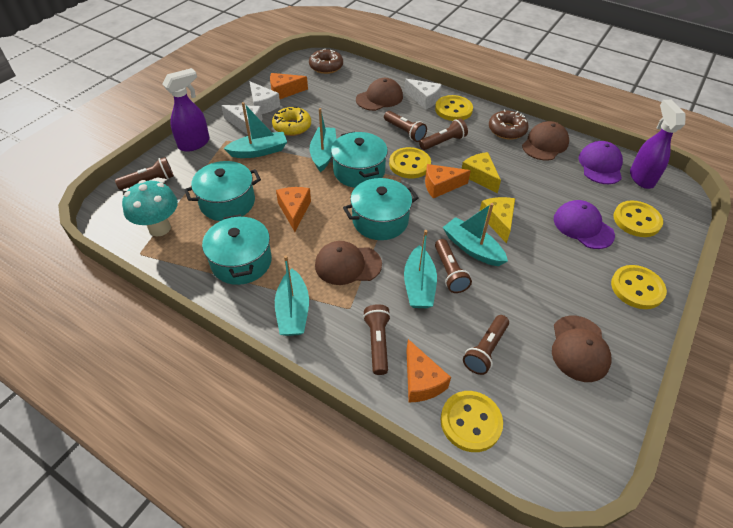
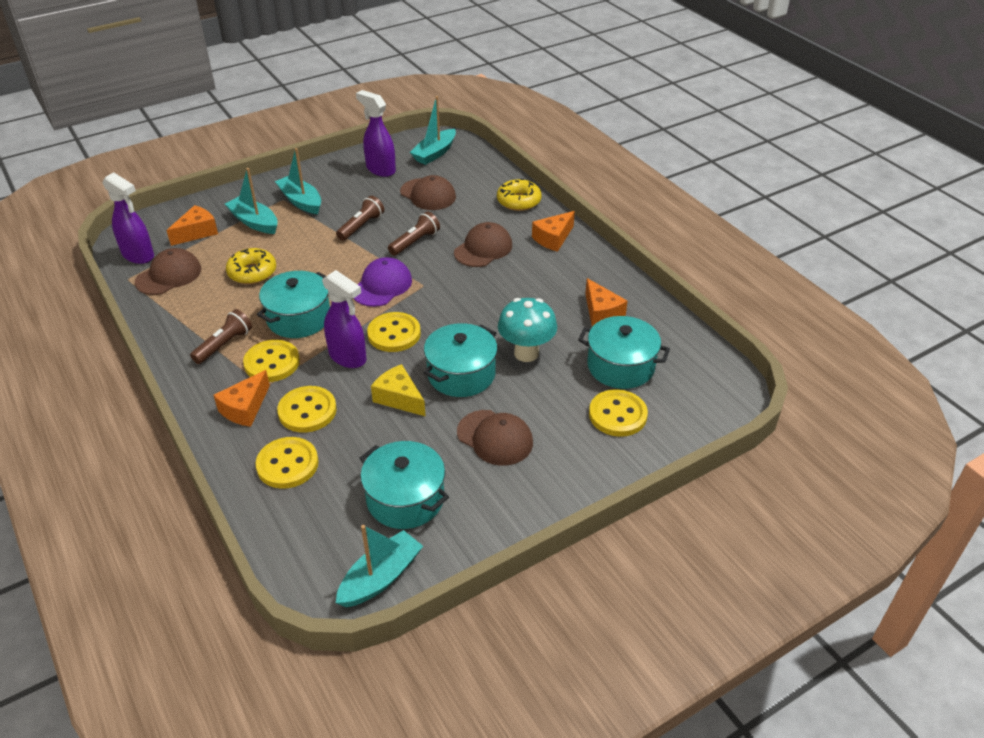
brown donut: 2 -> 0
brown flashlight: 6 -> 3
purple cap: 2 -> 1
purple spray bottle: 2 -> 3
turquoise boat: 5 -> 4
white cheese: 3 -> 0
yellow cheese: 2 -> 1
yellow donut: 1 -> 2

